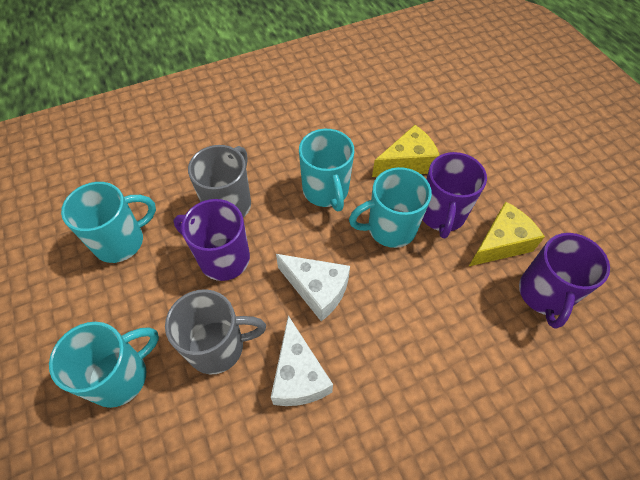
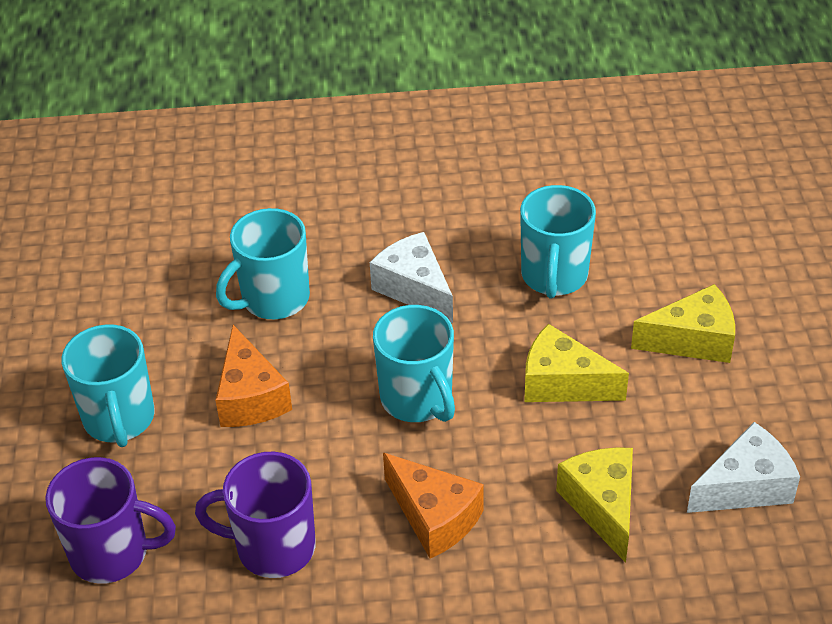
grey mug: 2 -> 0
orange cheese: 0 -> 2
purple mug: 3 -> 2
yellow cheese: 2 -> 3

